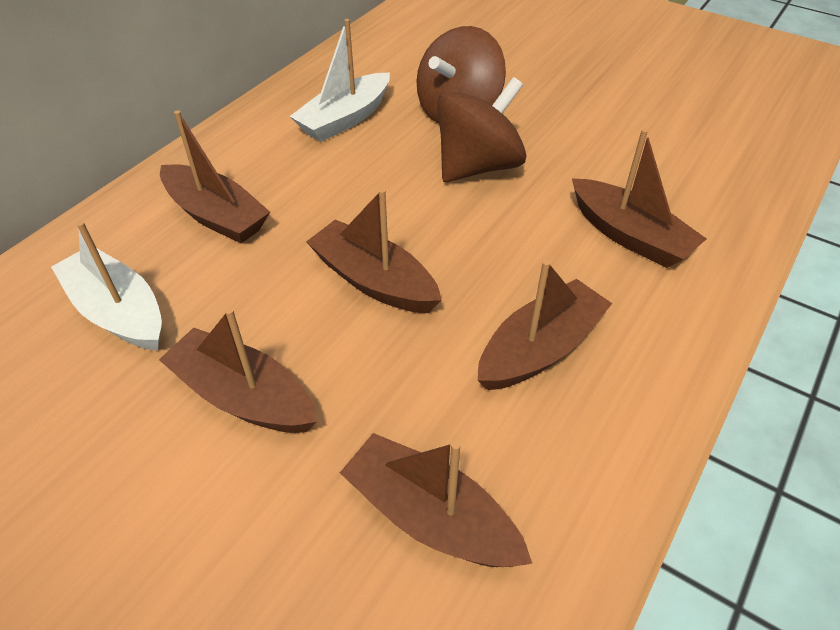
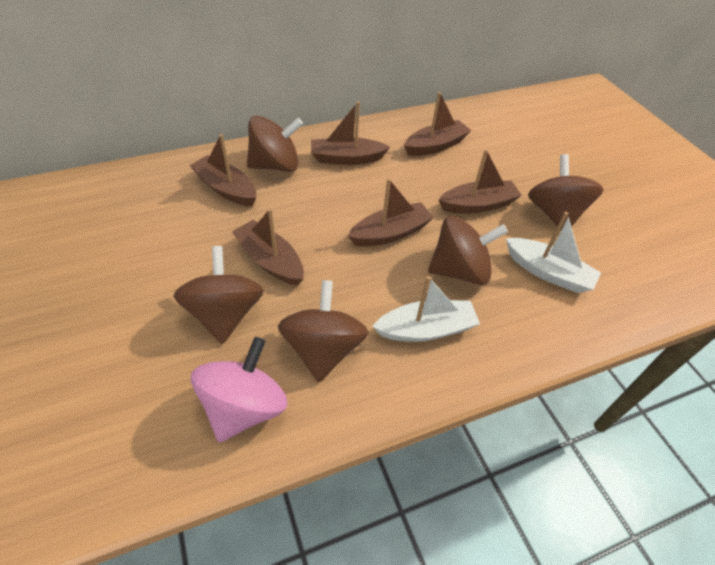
brown spinning top: 2 -> 5
pink spinning top: 0 -> 1

